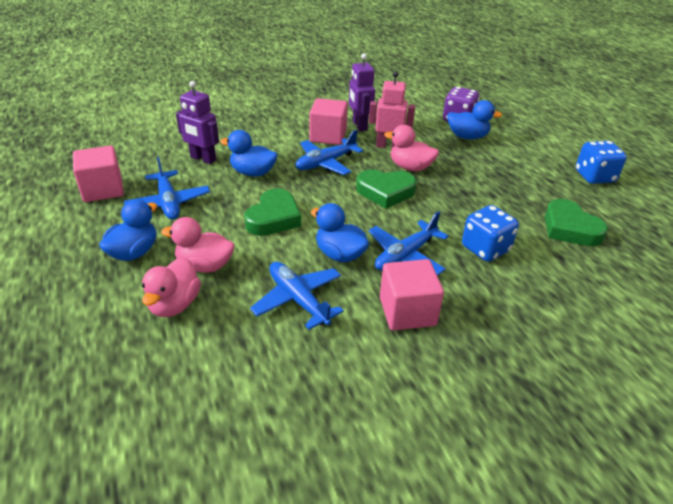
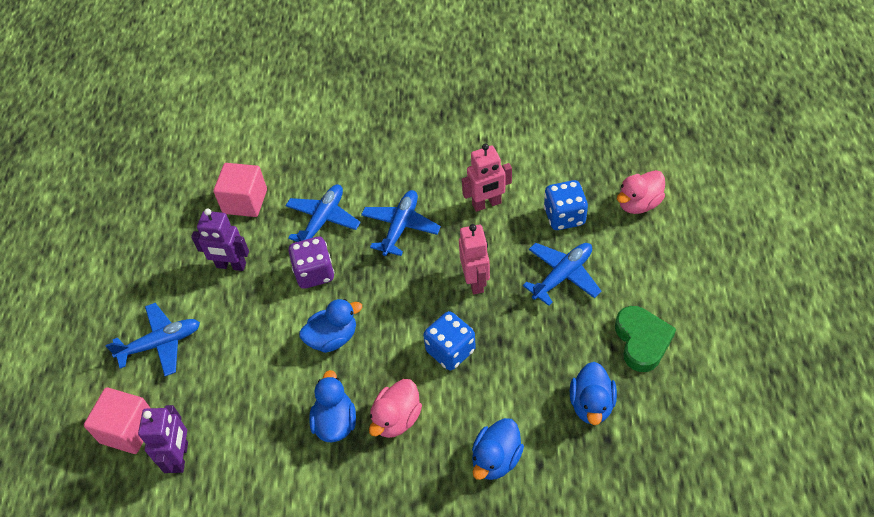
green heart: 3 -> 1
pink cube: 3 -> 2
pink duck: 3 -> 2
pink robot: 1 -> 2

